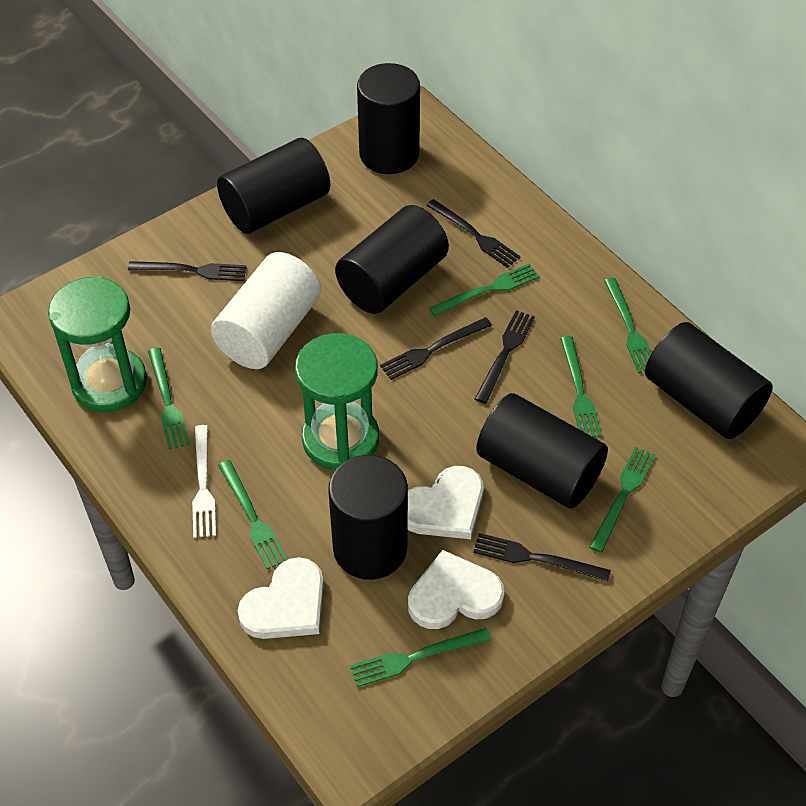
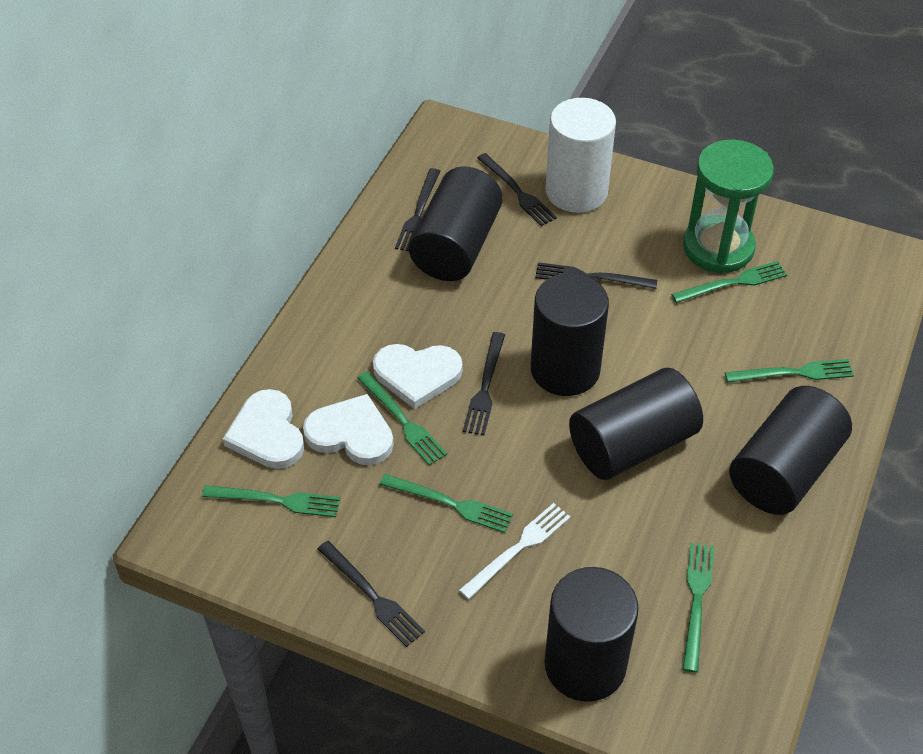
black cylinder: 6 -> 5
green fork: 7 -> 6
green hourglass: 2 -> 1

